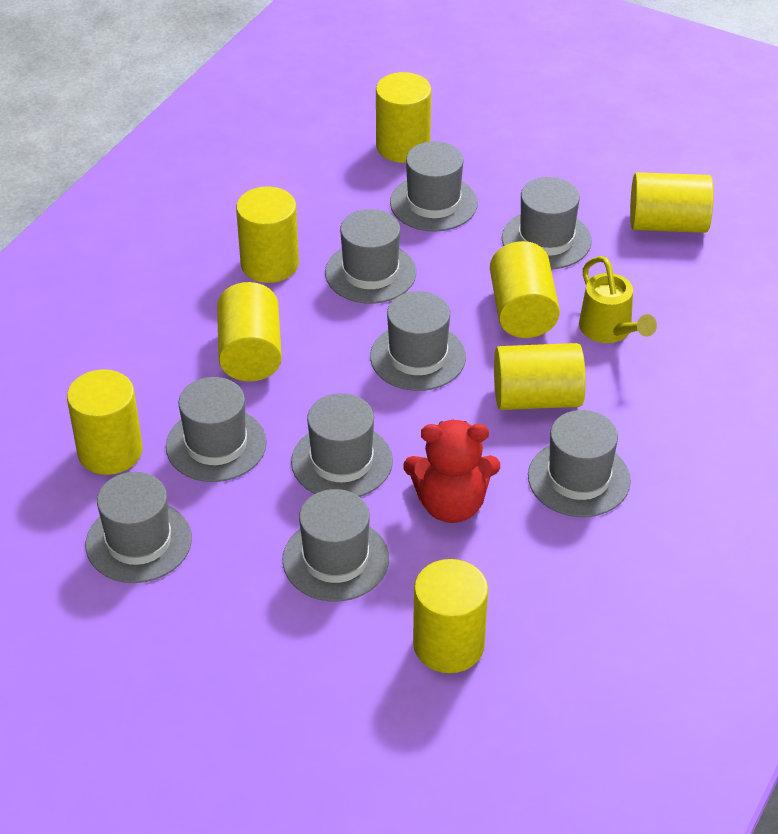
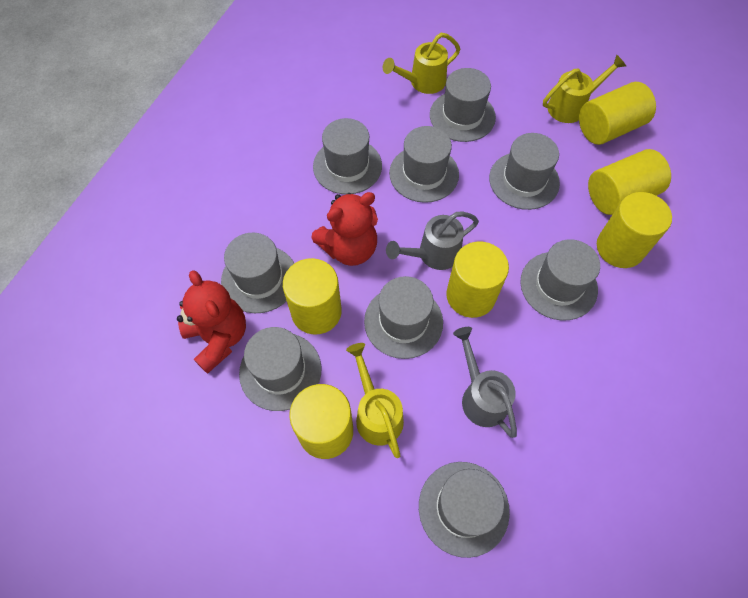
grey watering can: 0 -> 2
red teddy bear: 1 -> 2
yellow cylinder: 8 -> 6
yellow watering can: 1 -> 3

